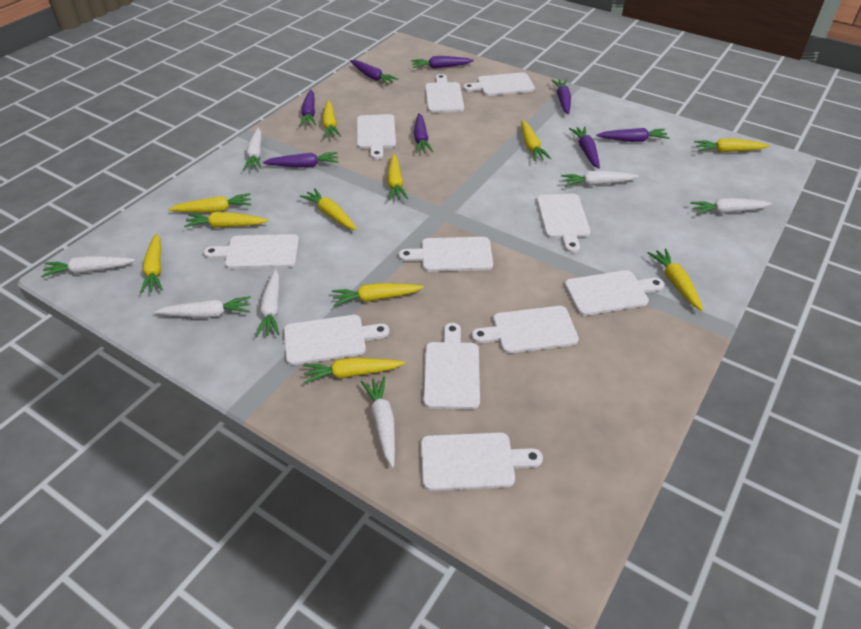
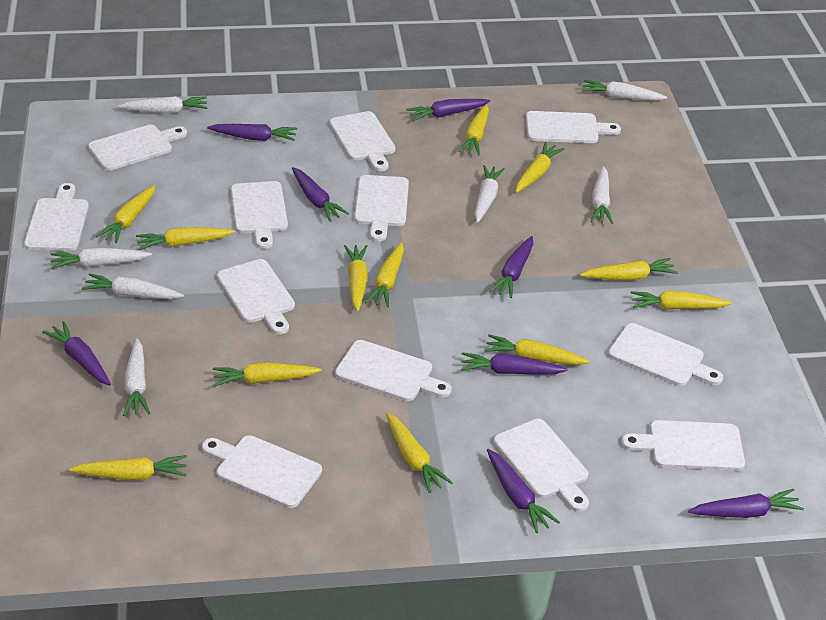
white cutting board: 11 -> 12
yellow carrot: 11 -> 12

